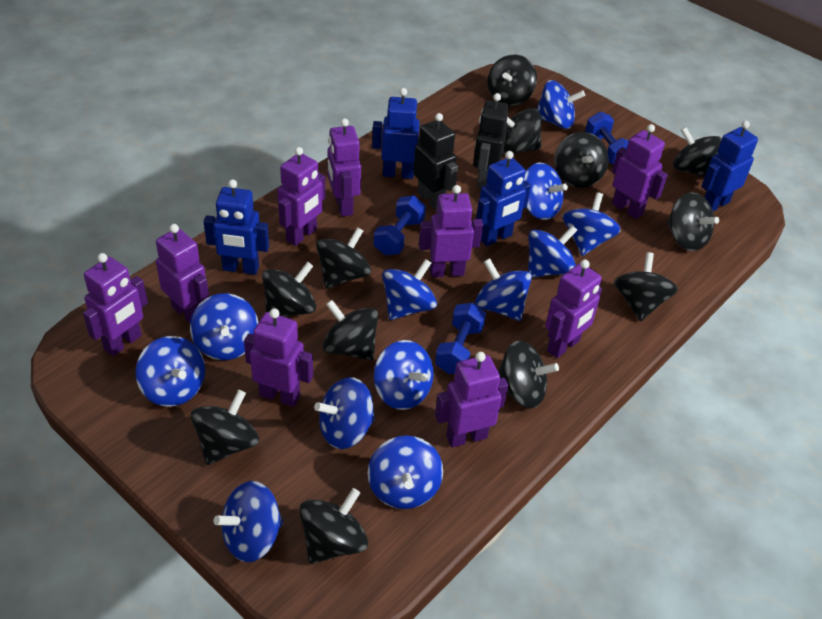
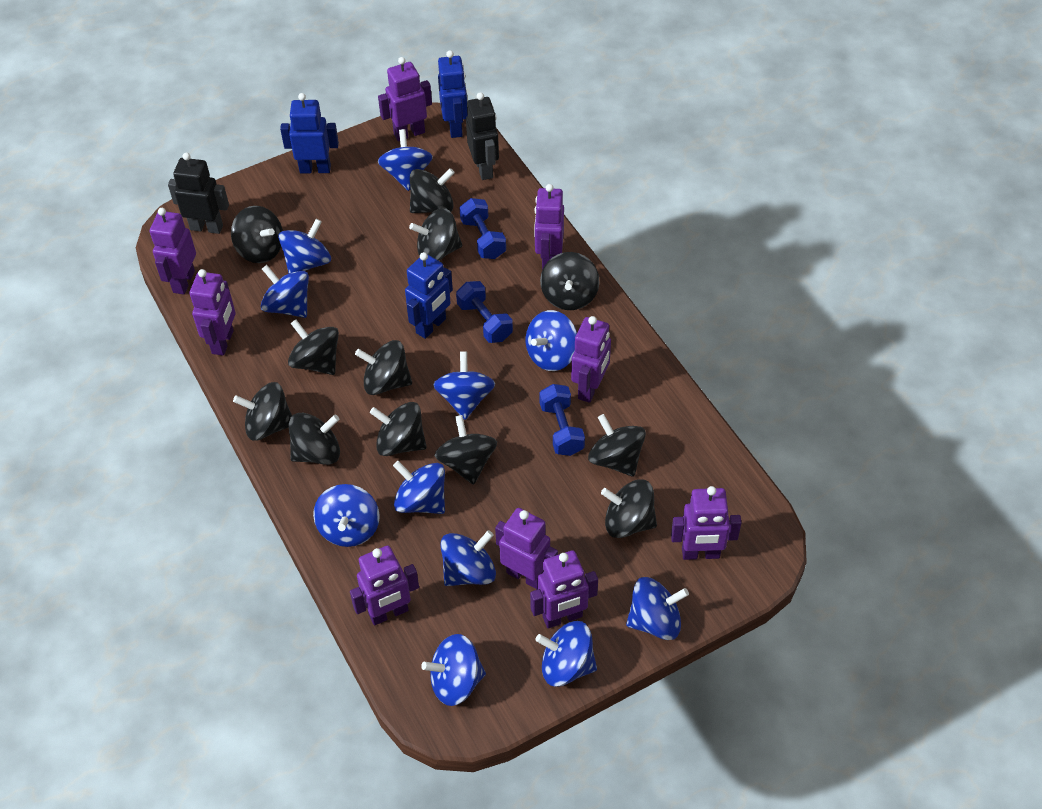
blue robot: 4 -> 3
blue spinning top: 12 -> 11

